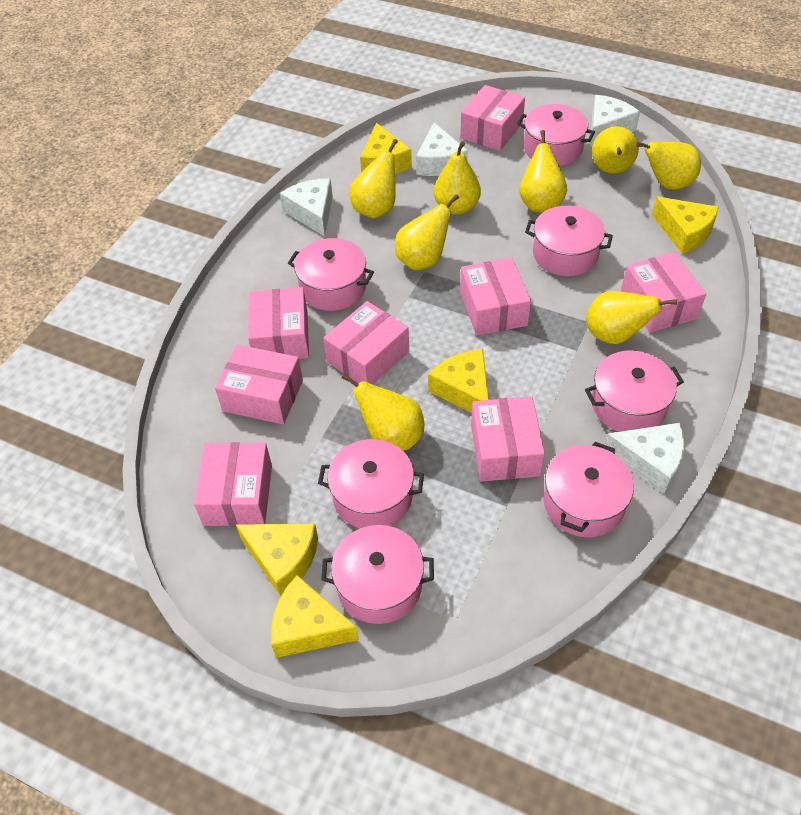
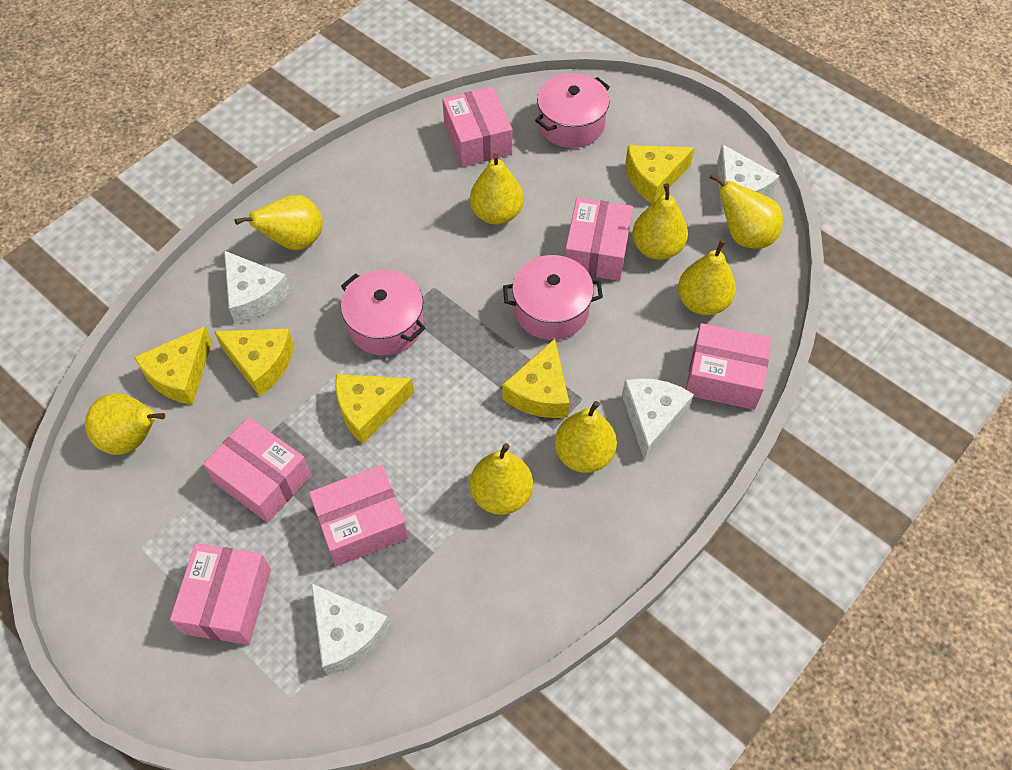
pink box: 8 -> 6
pink pot: 7 -> 3

